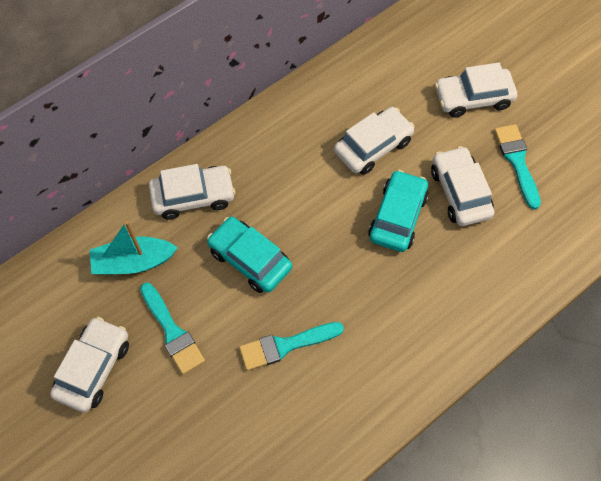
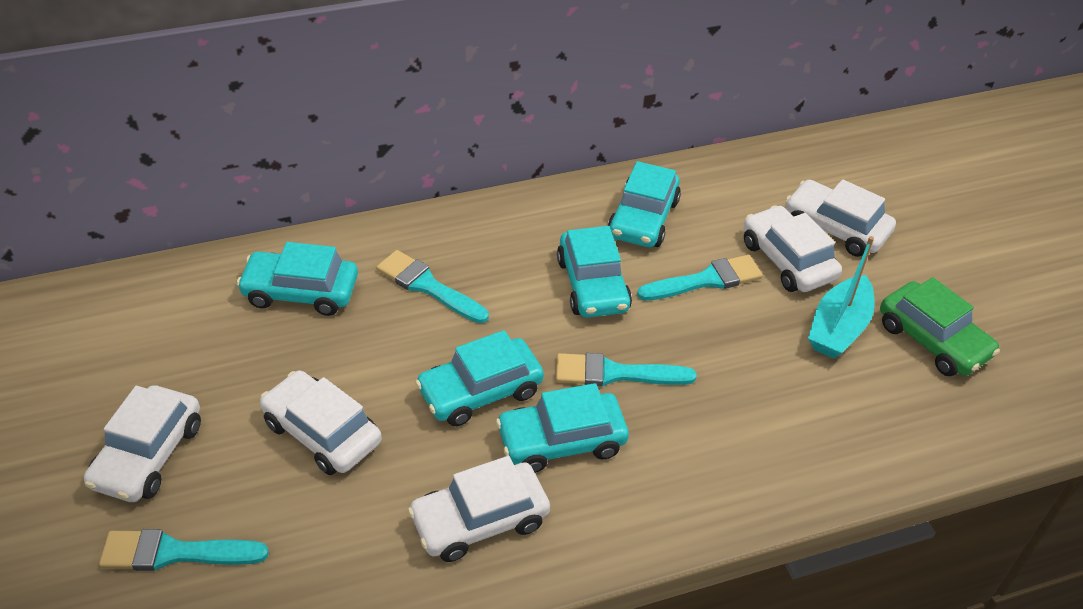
green car: 0 -> 1
turquoise brush: 3 -> 4
turquoise car: 2 -> 5

